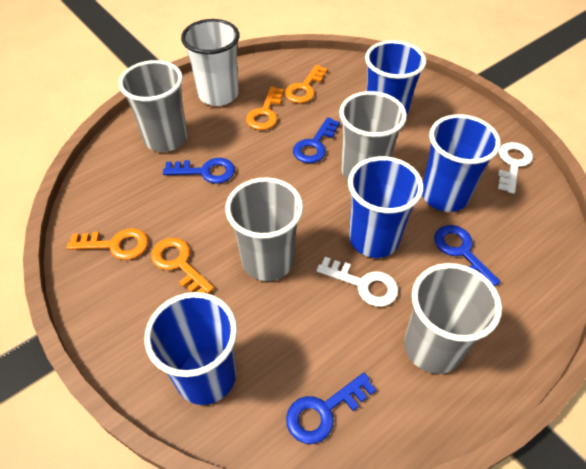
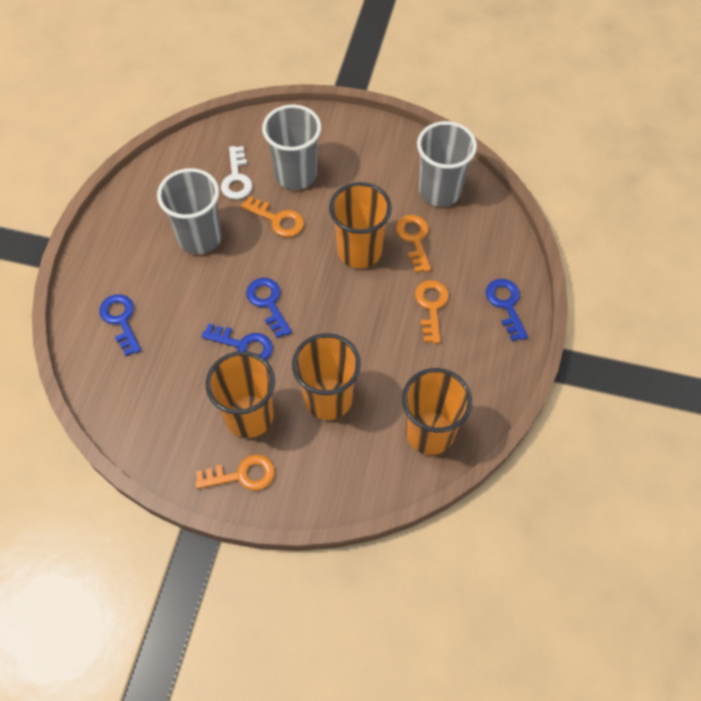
blue cup: 4 -> 0
grey cup: 4 -> 3
orange cup: 0 -> 4
white cup: 1 -> 0
white key: 2 -> 1

